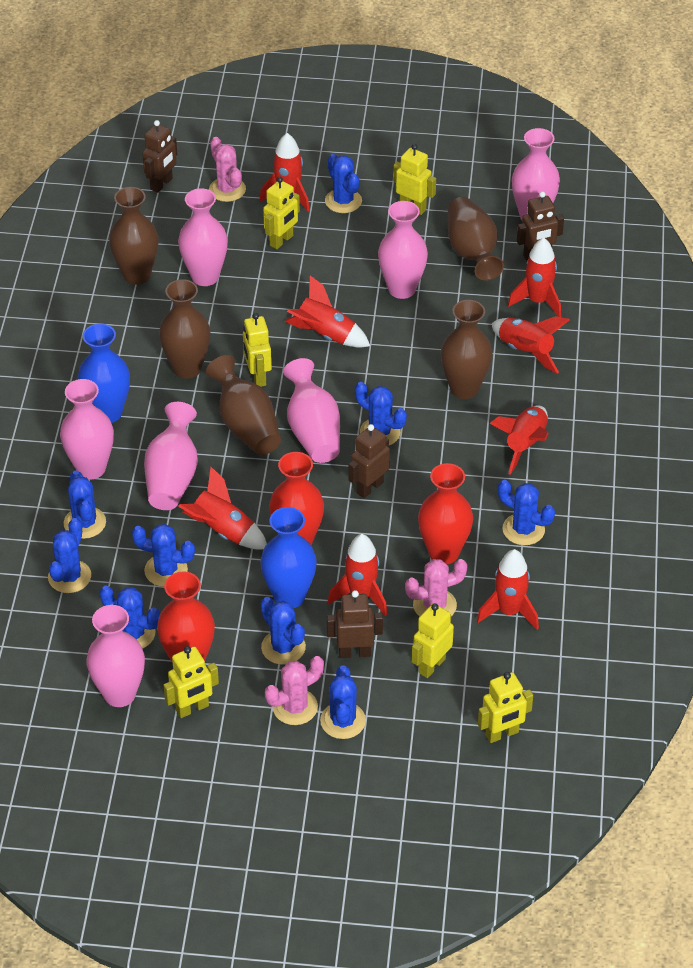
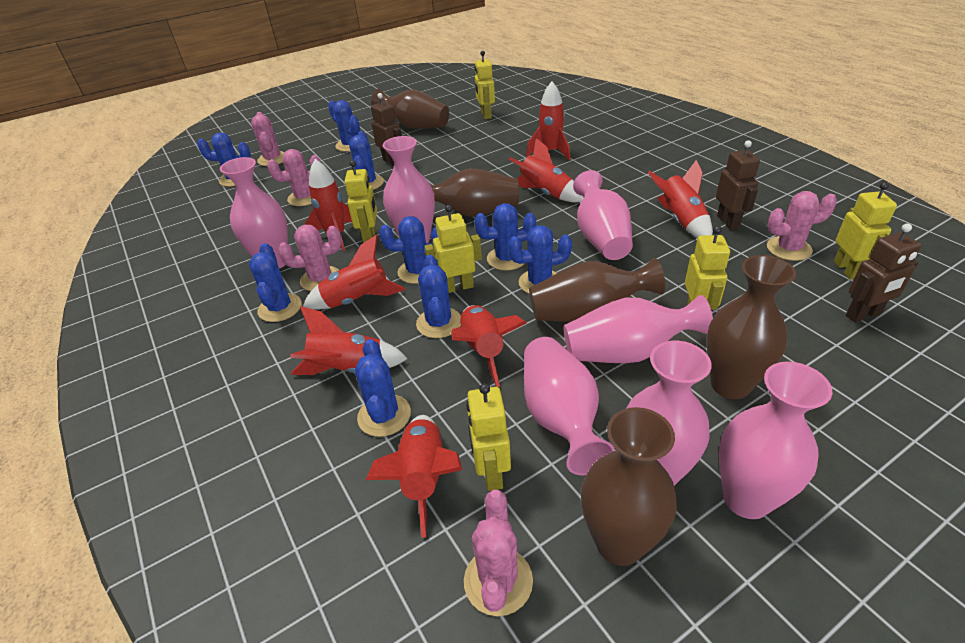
blue vase: 2 -> 0
brown robot: 4 -> 3
pink cactus: 3 -> 5
red vase: 3 -> 0

